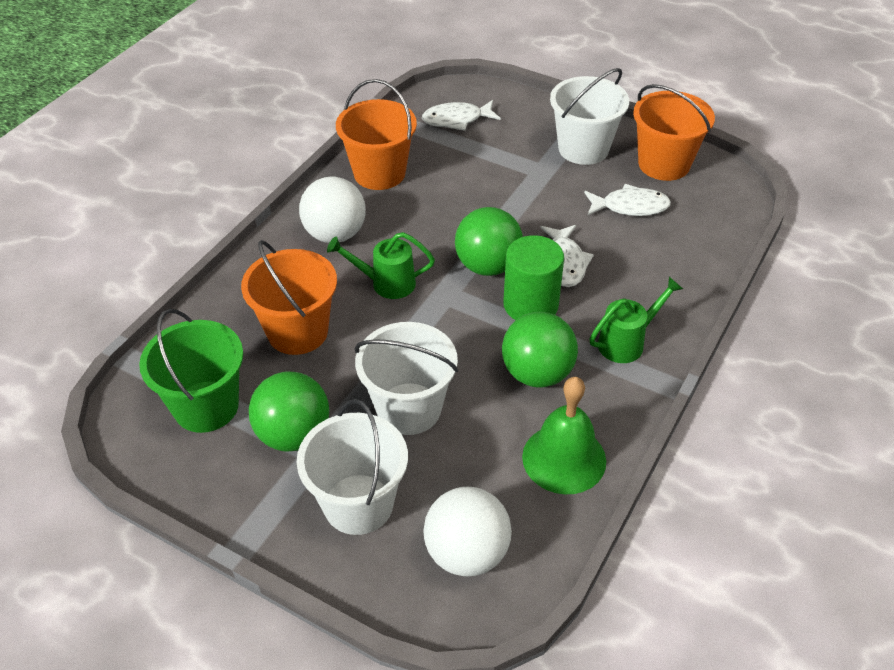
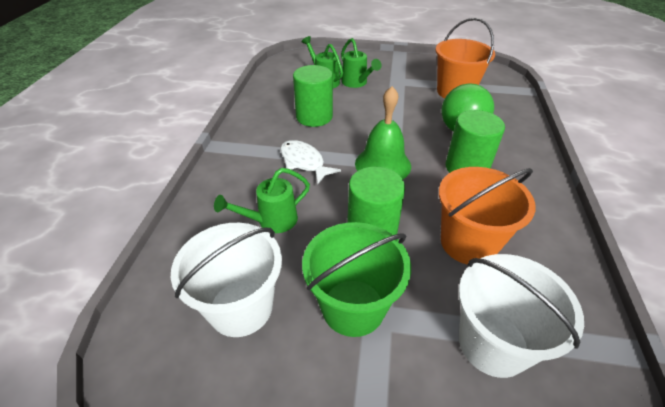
green ball: 3 -> 1
green cylinder: 1 -> 3
green watering can: 2 -> 3
orange bucket: 3 -> 2
white ball: 2 -> 0
white bucket: 3 -> 2
white fish: 3 -> 1

